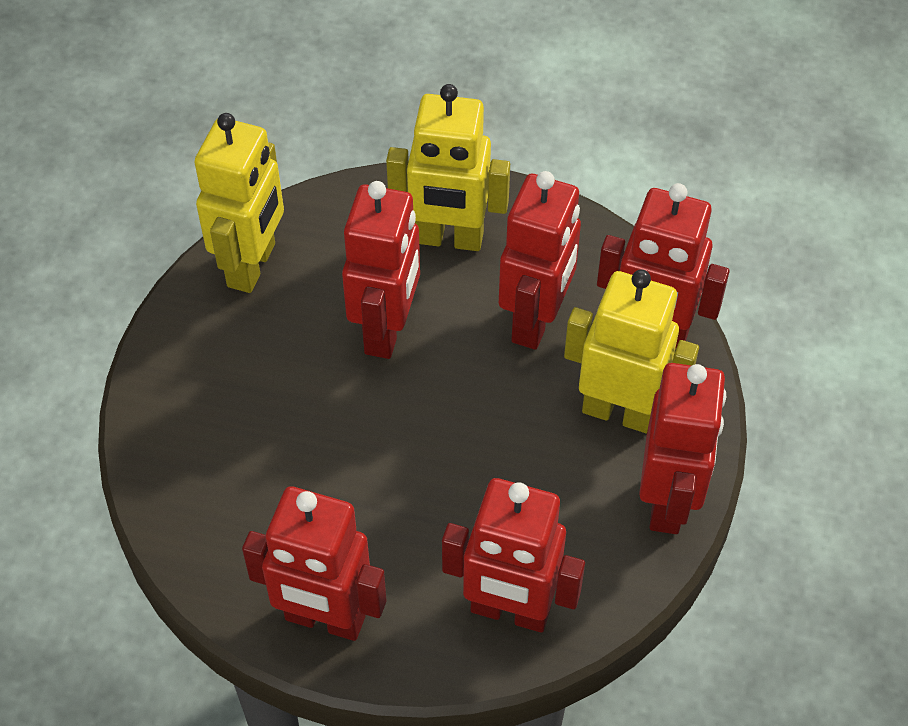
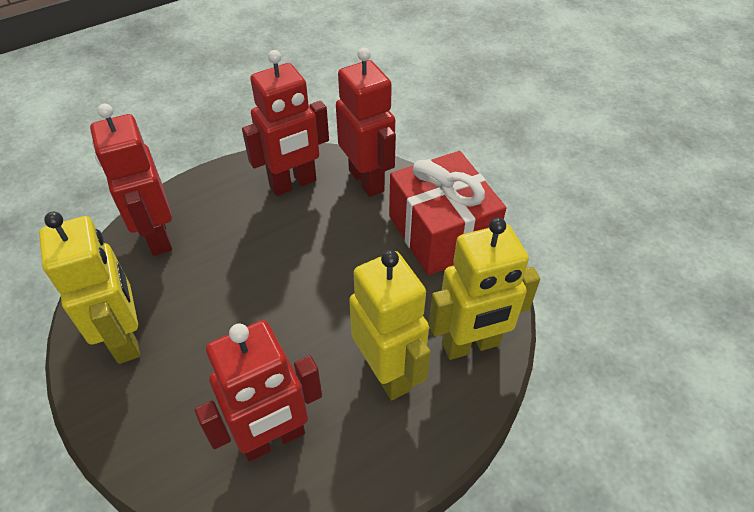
red gift: 0 -> 1
red robot: 6 -> 4

